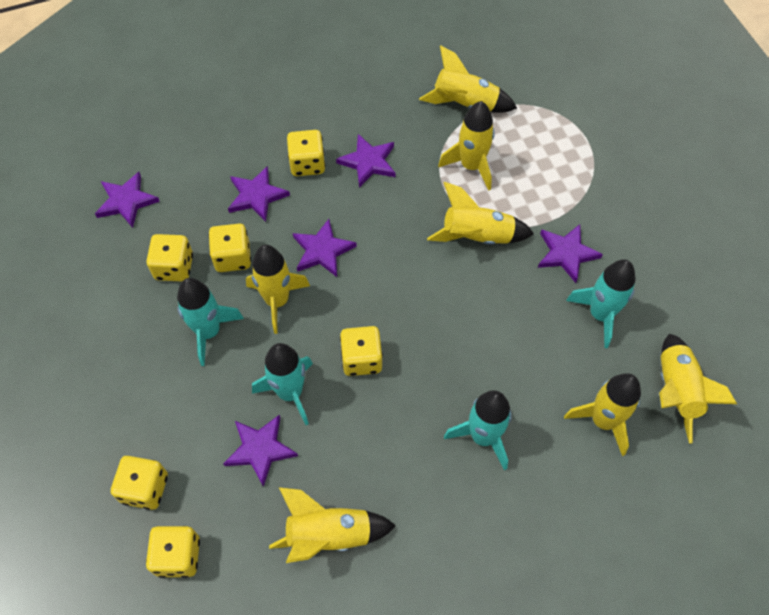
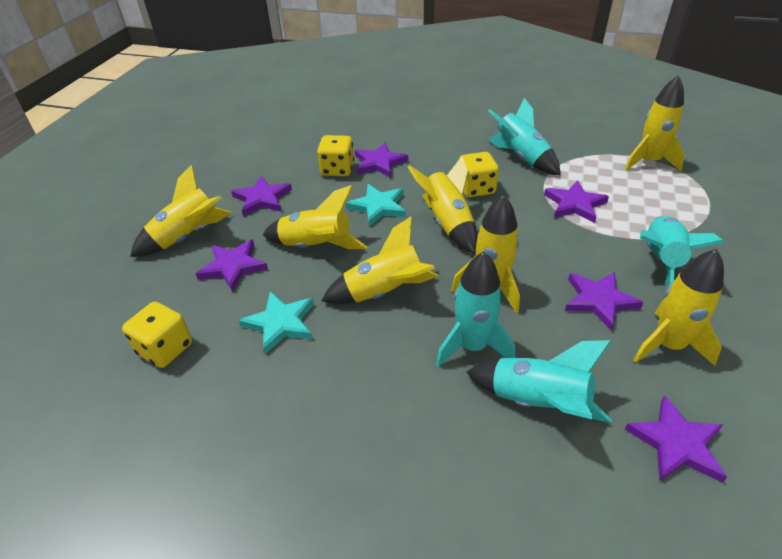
turquoise star: 0 -> 2
yellow dice: 6 -> 3

